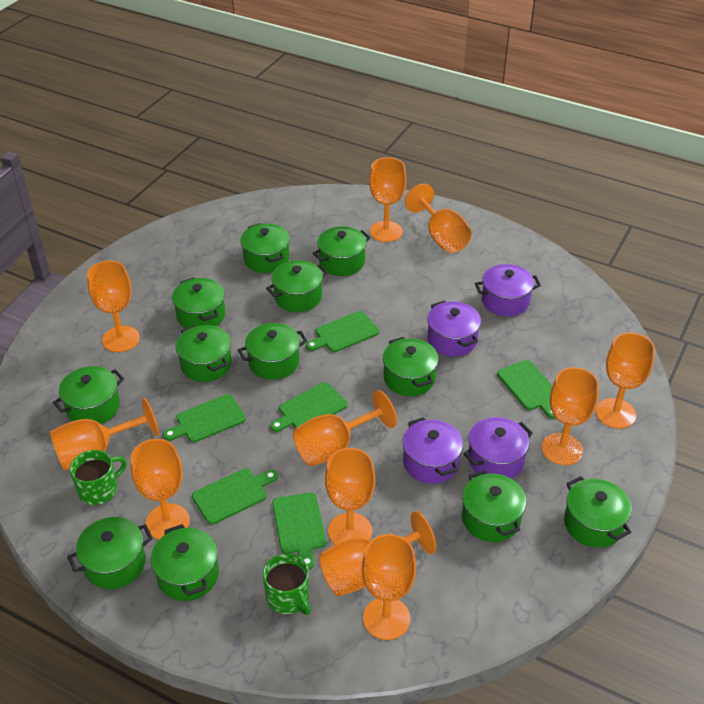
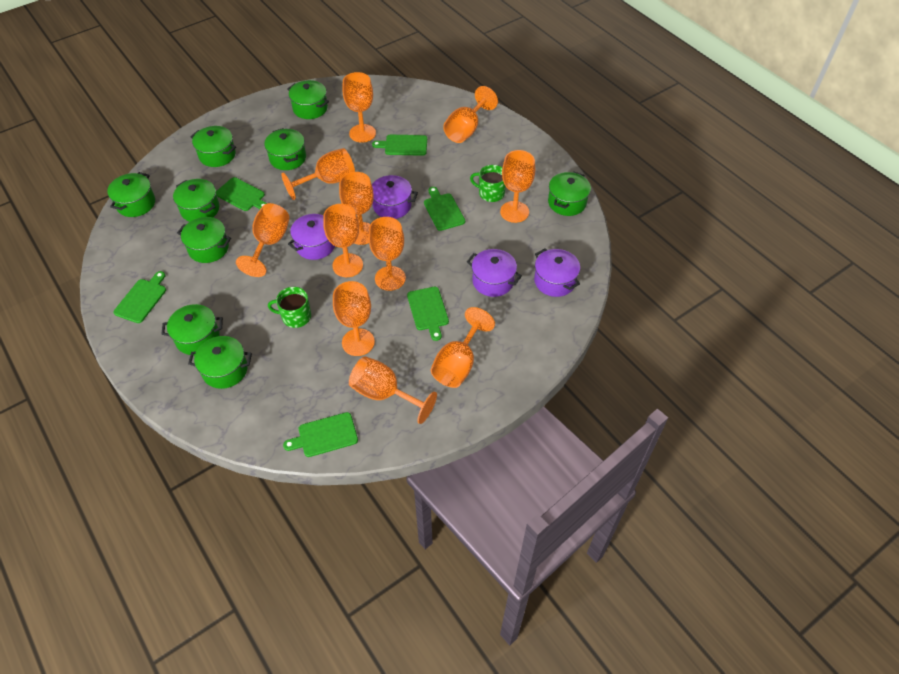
green pot: 12 -> 9

